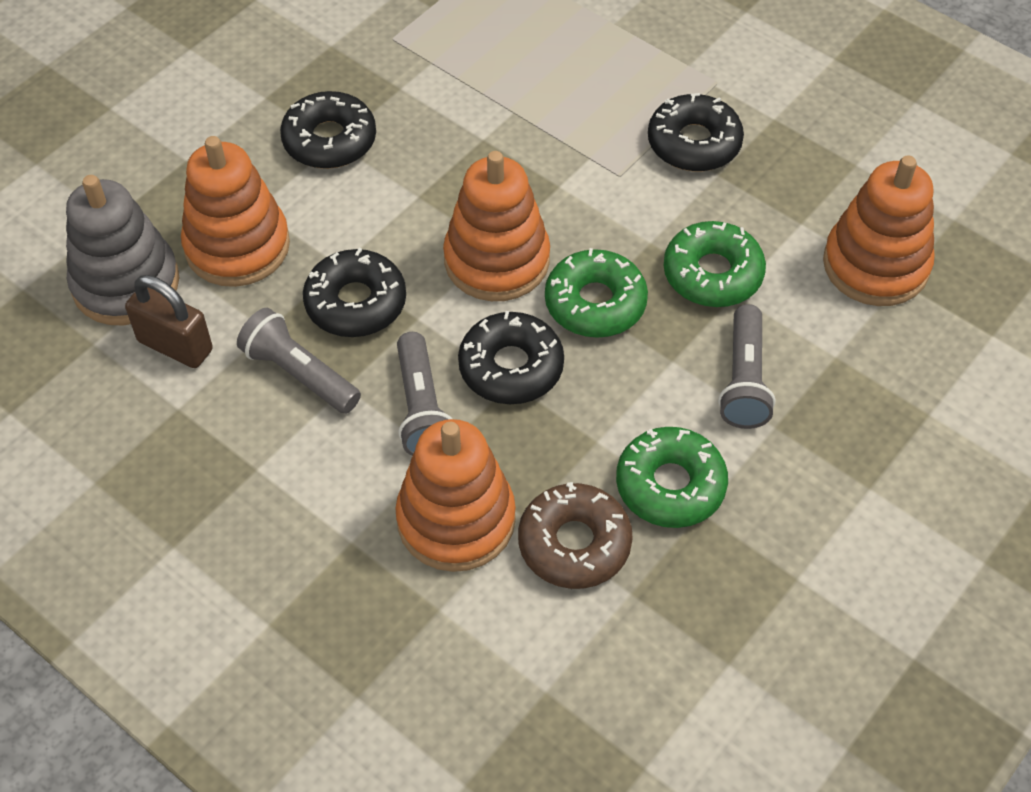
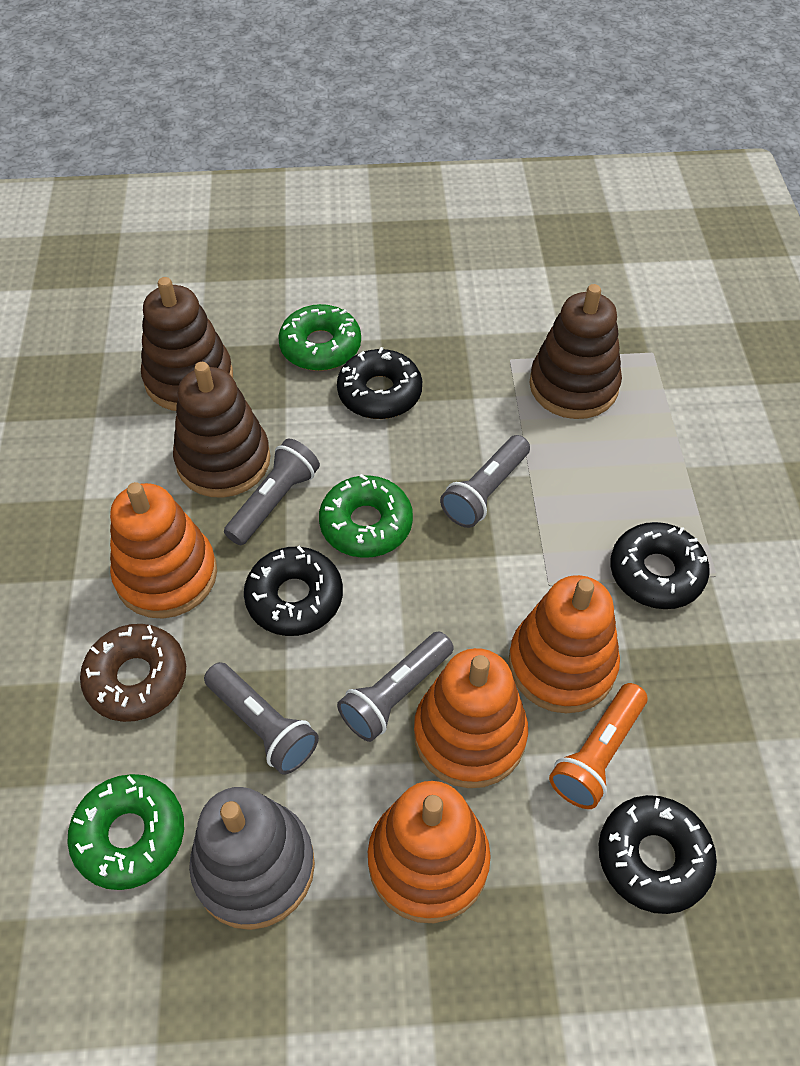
brown padlock: 1 -> 0
brown stacking toy: 0 -> 3
grey flashlight: 3 -> 4
orange flashlight: 0 -> 1

